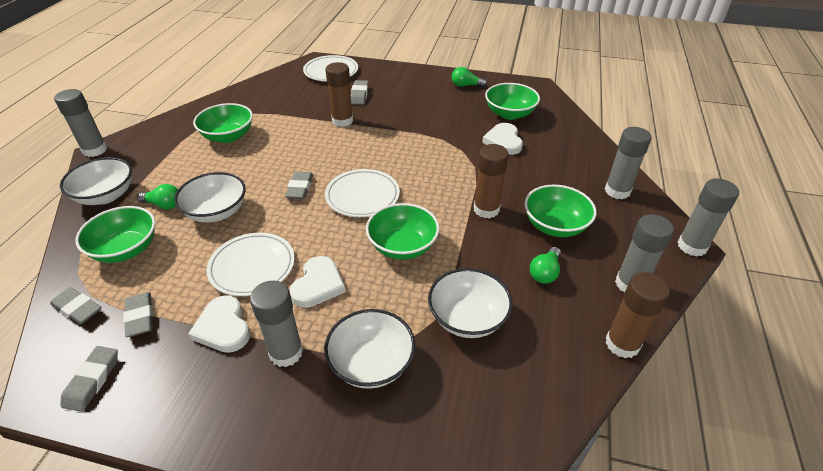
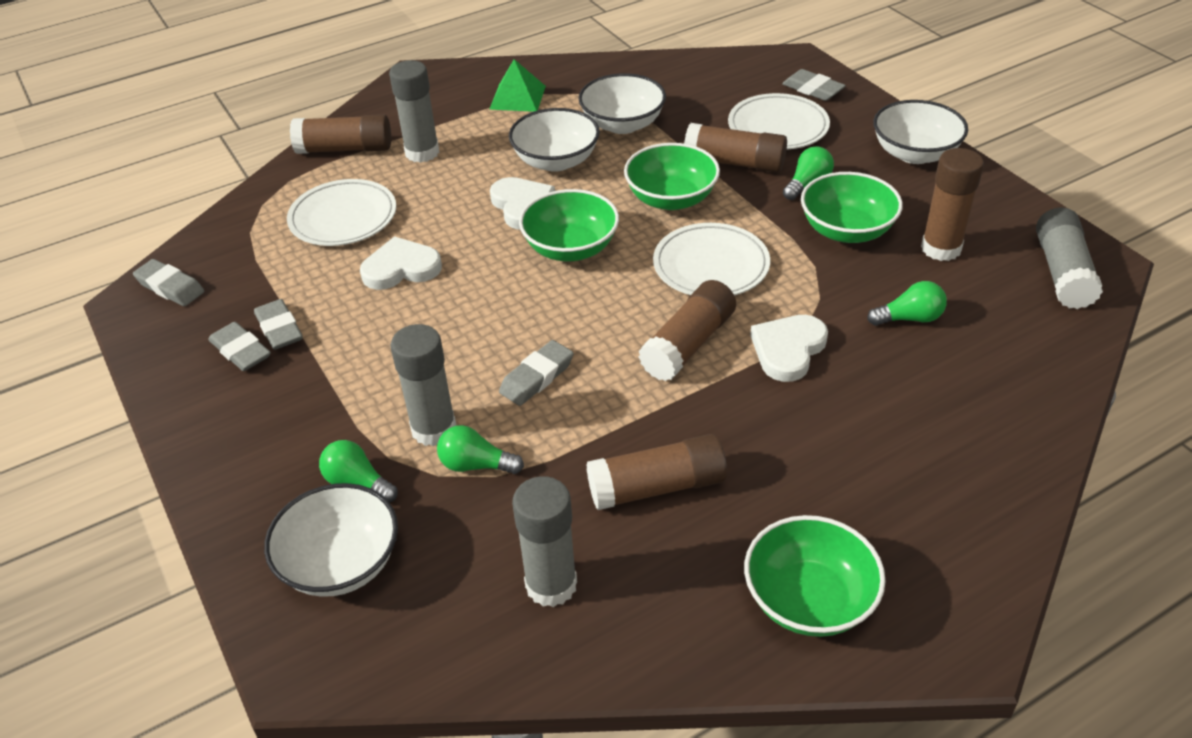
brown glue stick: 3 -> 5
green bowl: 5 -> 4
green light bulb: 3 -> 4
green pyramid: 0 -> 1
grey glue stick: 5 -> 4

